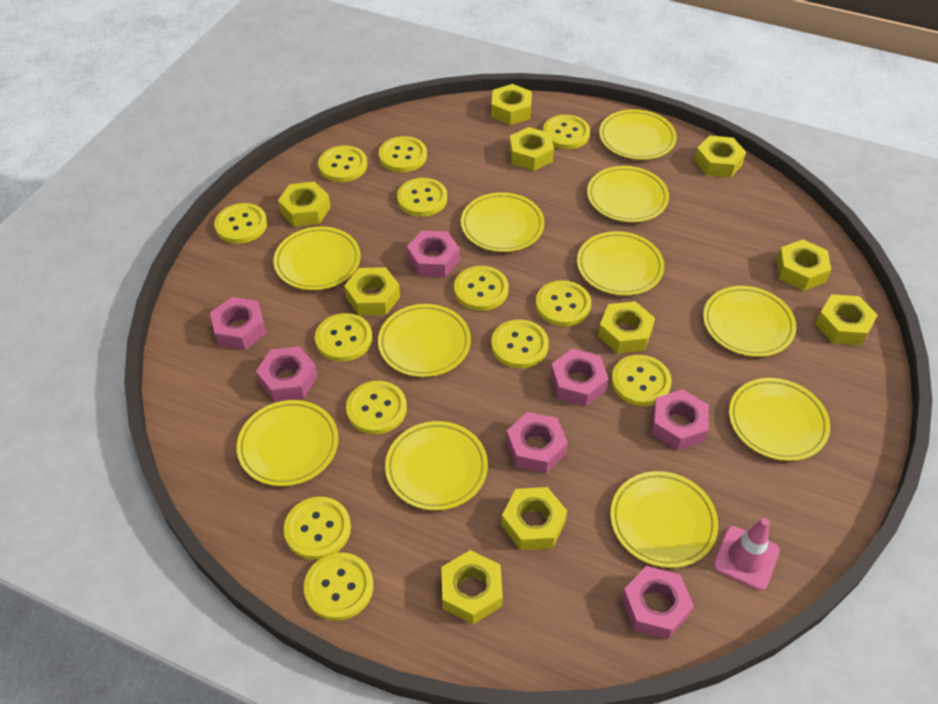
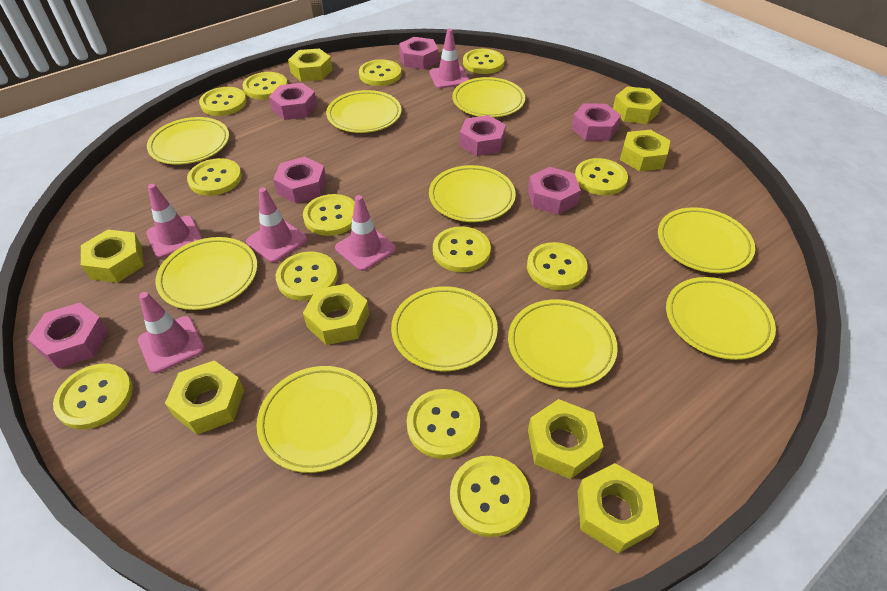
pink traffic cone: 1 -> 5
yellow nut: 10 -> 8
yellow plate: 11 -> 10

